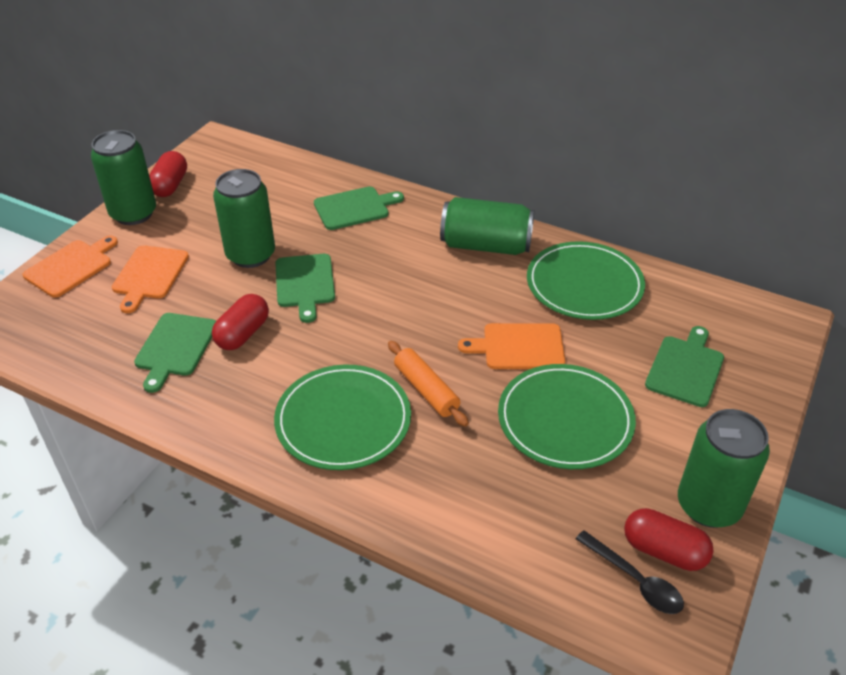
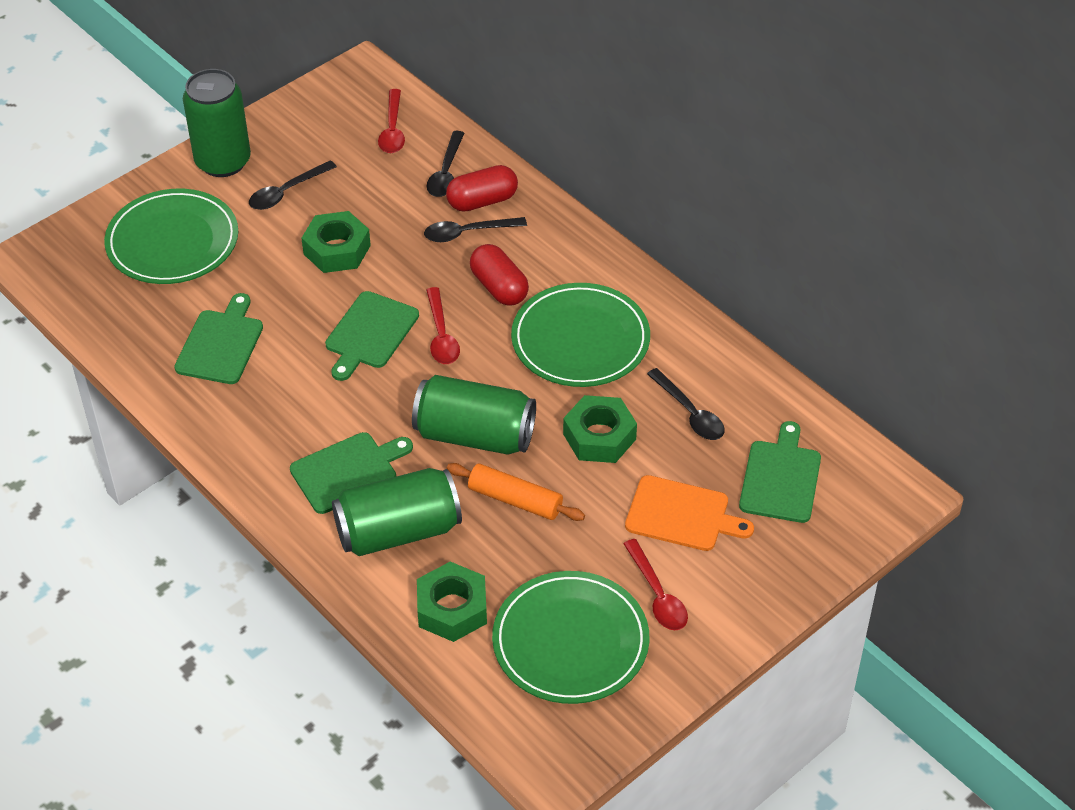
black spoon: 1 -> 4
green can: 4 -> 3
green nut: 0 -> 3
orange cutting board: 3 -> 1
red capsule: 3 -> 2
red spoon: 0 -> 3

